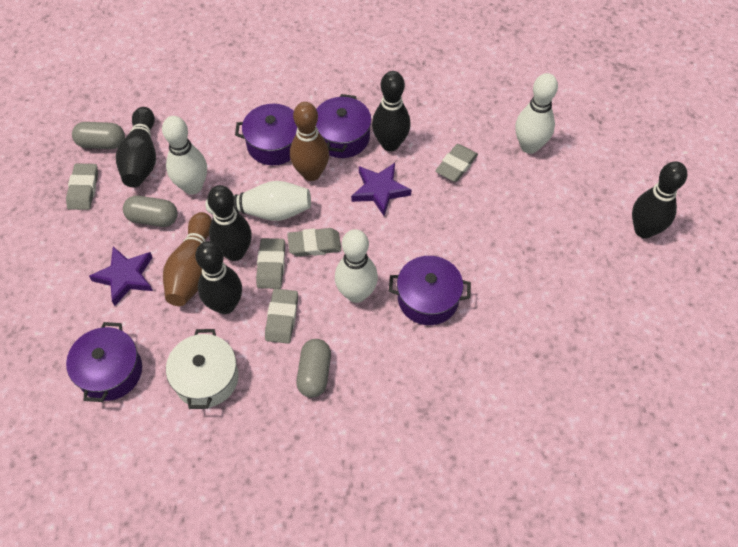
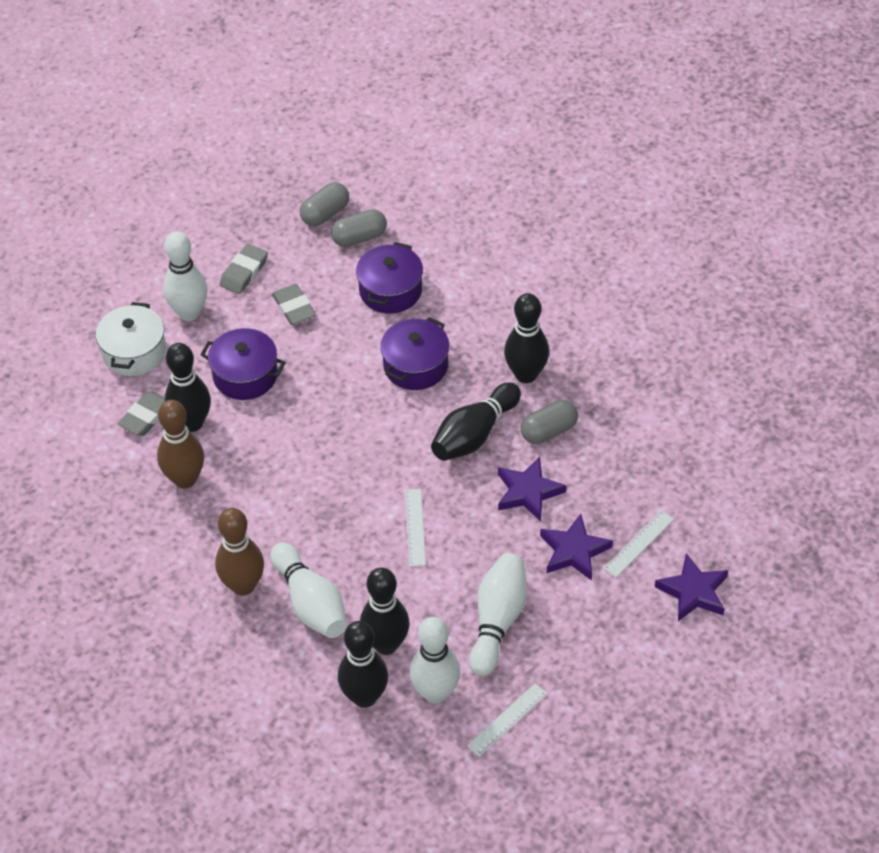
grey eraser: 5 -> 3
purple pot: 4 -> 3
purple star: 2 -> 3
white ruler: 0 -> 3

